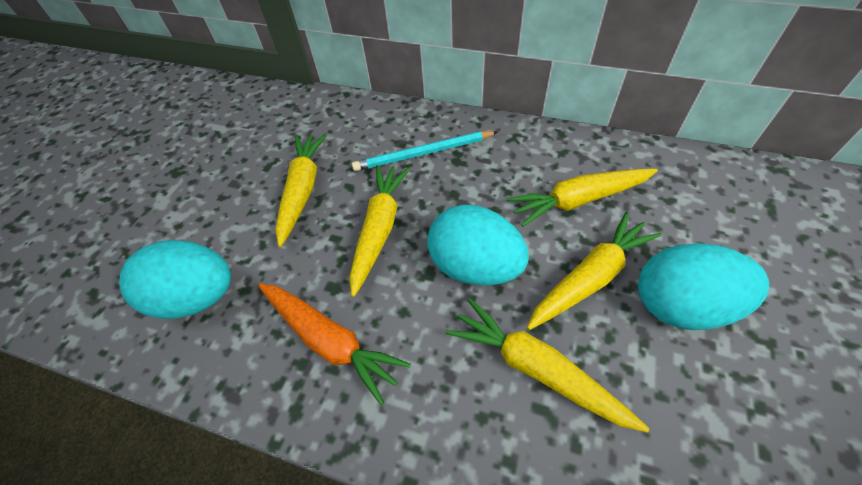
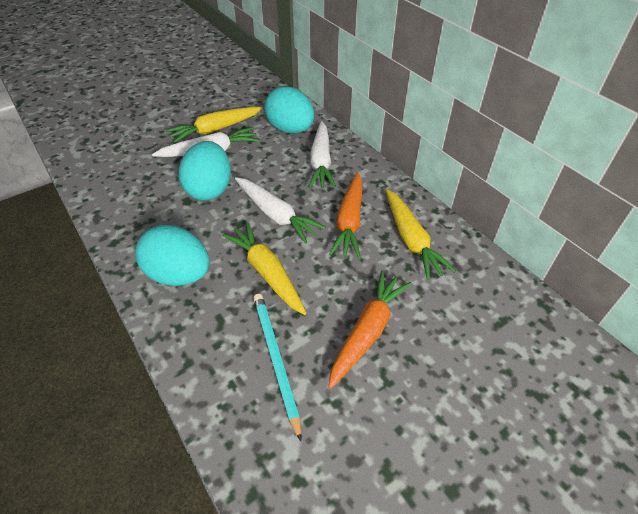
orange carrot: 1 -> 2
white carrot: 0 -> 3
yellow carrot: 5 -> 3

